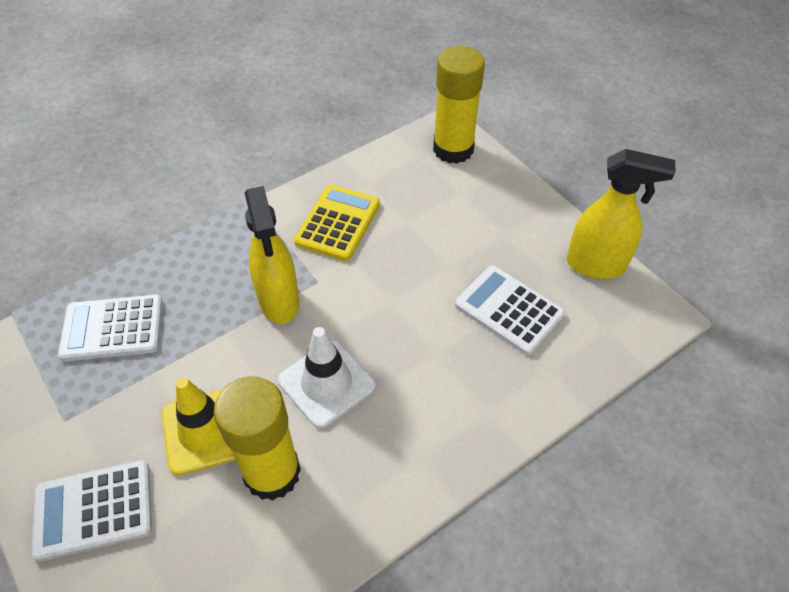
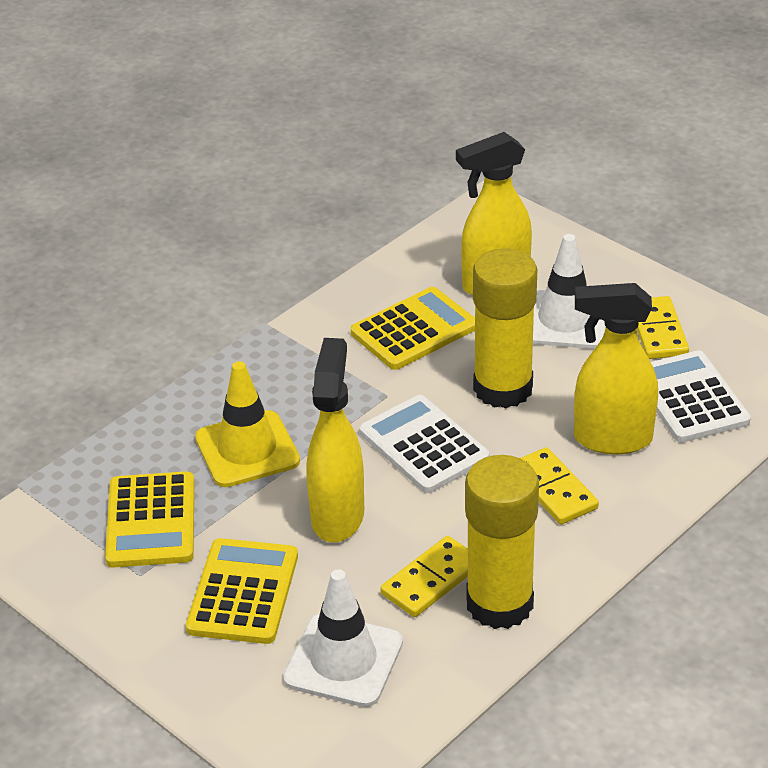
white calculator: 3 -> 2
white traffic cone: 1 -> 2
yellow calculator: 1 -> 3
yellow domino: 0 -> 3
yellow spray bottle: 2 -> 3

